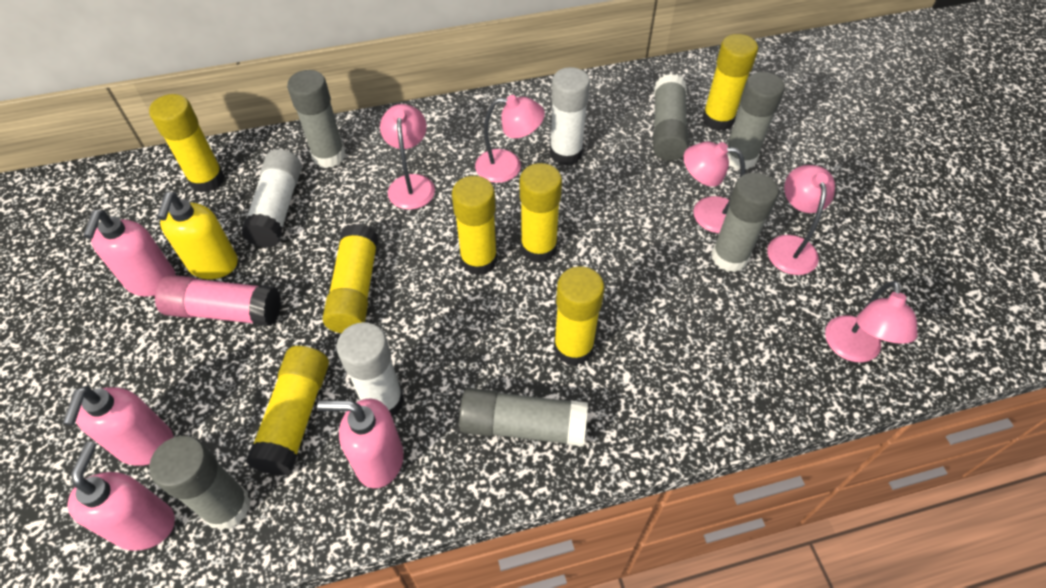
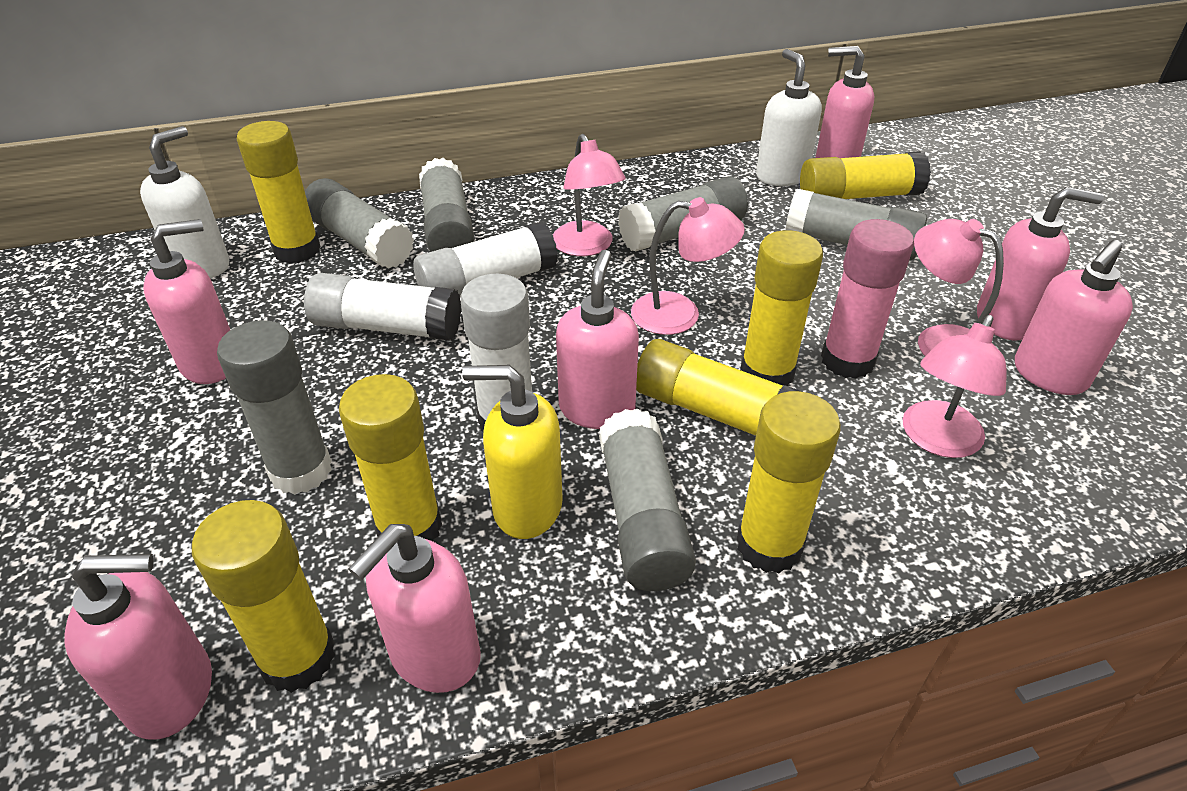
pink lamp: 5 -> 4
pink soap dispenser: 4 -> 7
white soap dispenser: 0 -> 2

